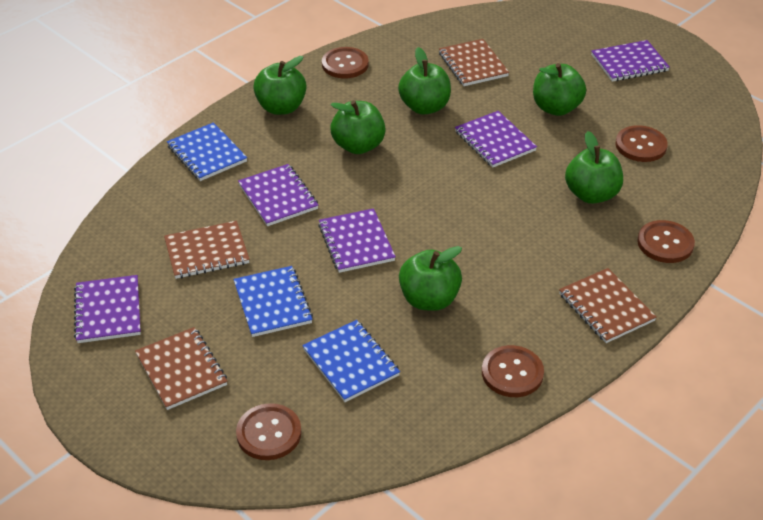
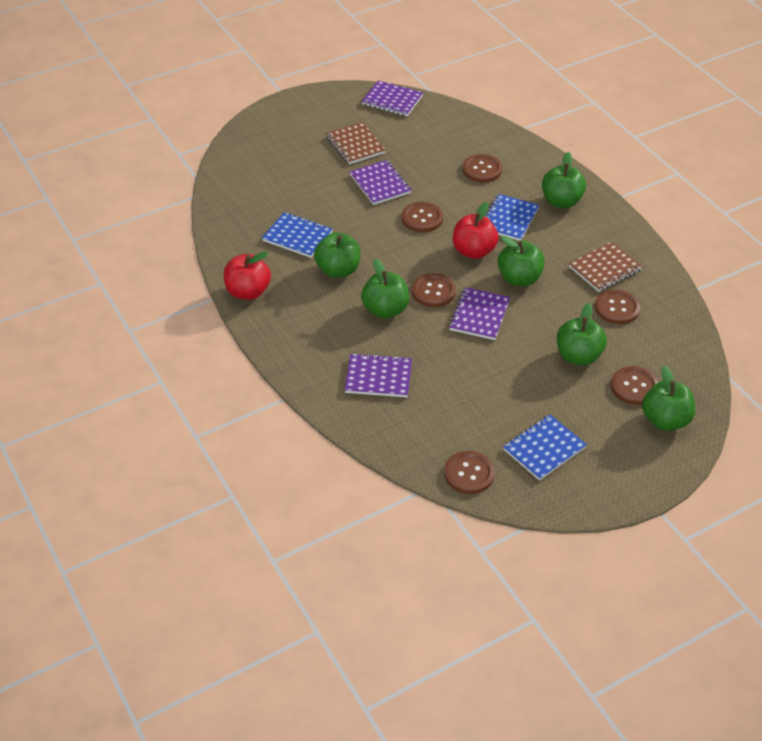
brown button: 5 -> 6
brown notebook: 4 -> 2
purple notebook: 5 -> 4
red apple: 0 -> 2

